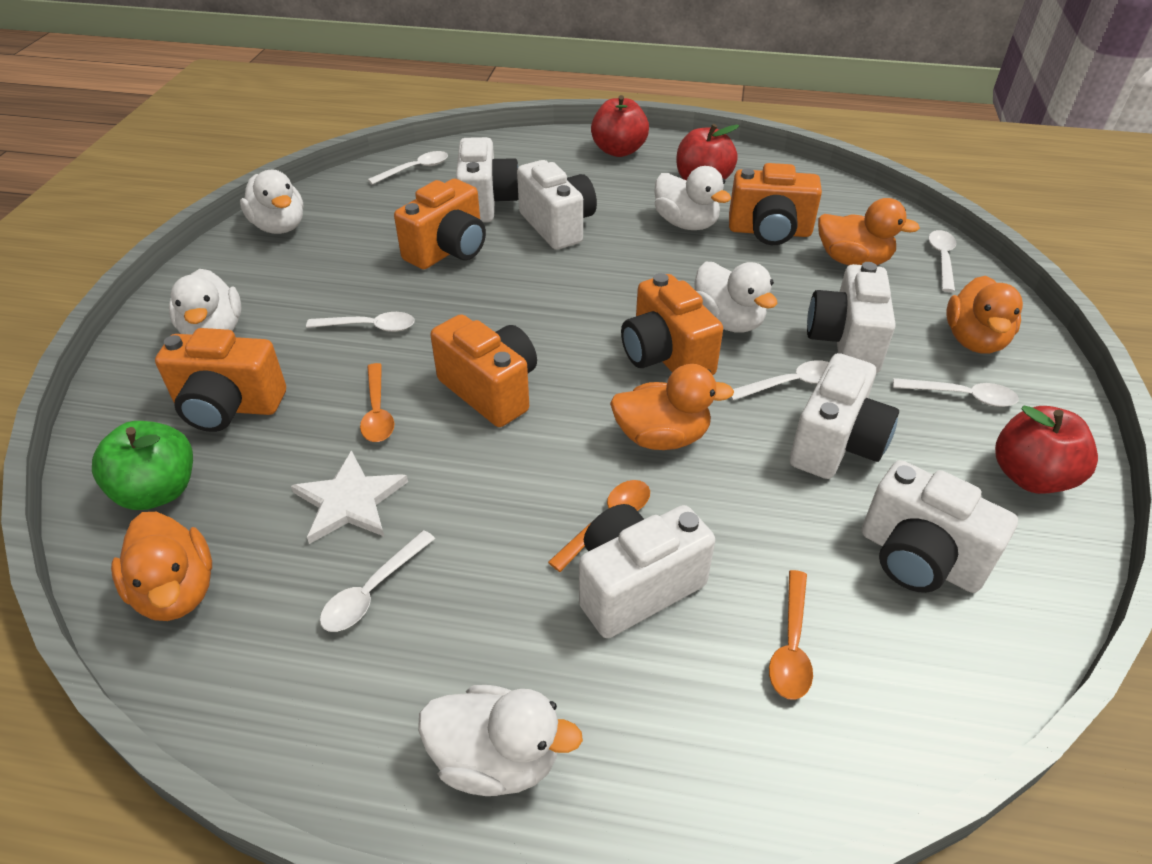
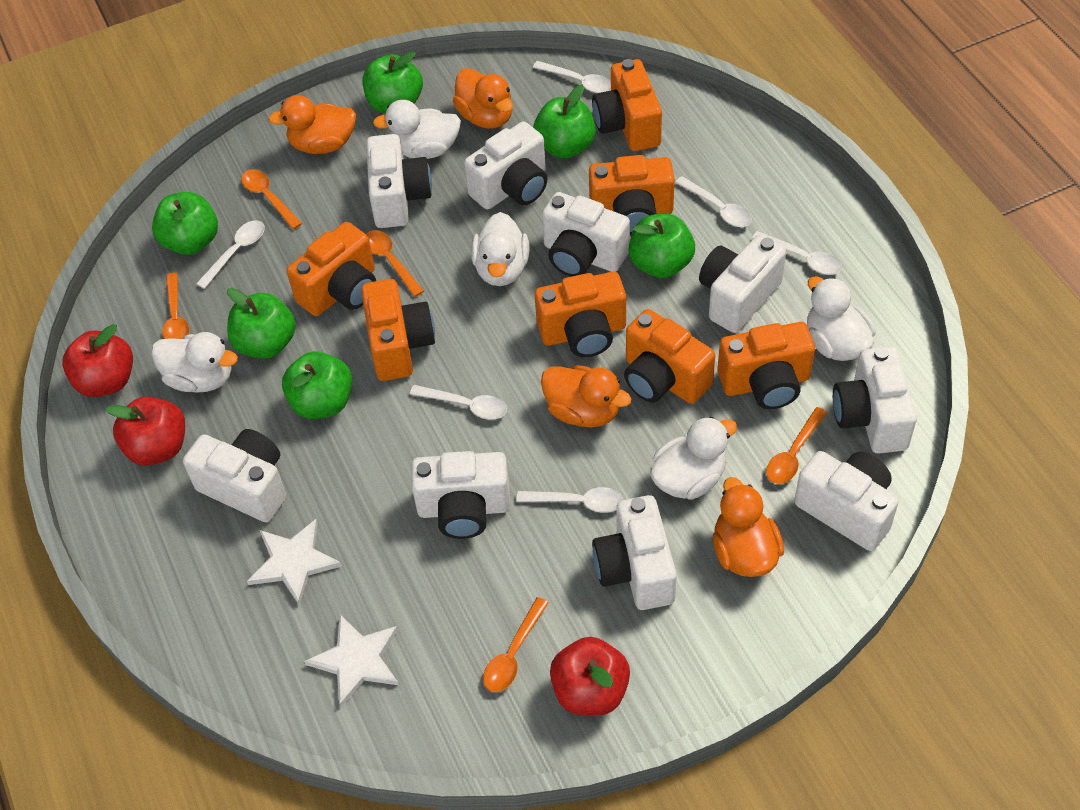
green apple: 1 -> 6
orange camera: 5 -> 7
orange spoon: 3 -> 5
white camera: 6 -> 9
white star: 1 -> 2

